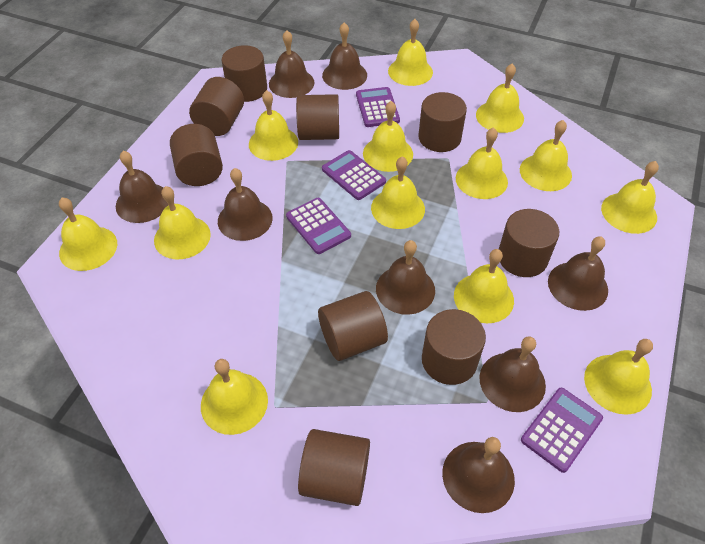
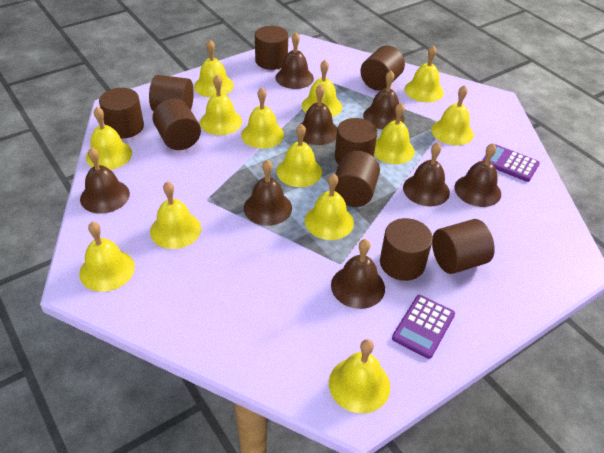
purple calculator: 4 -> 2

